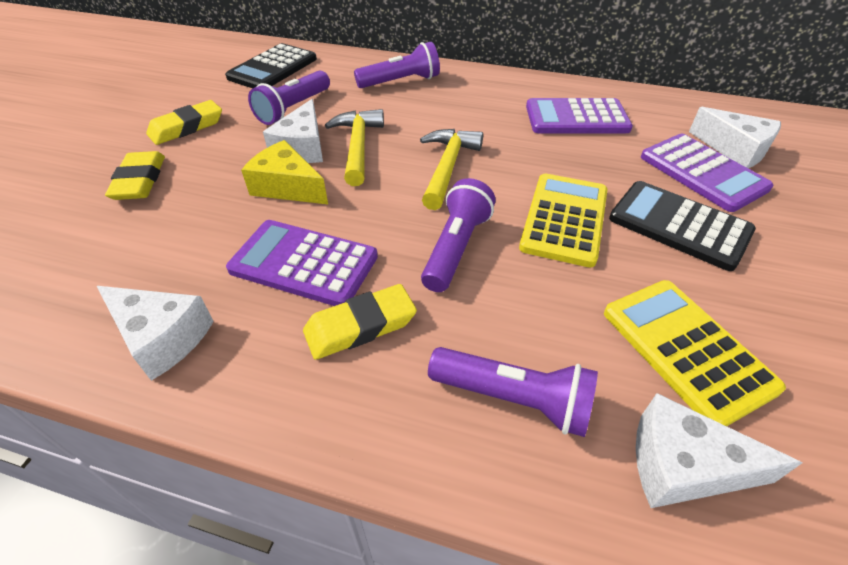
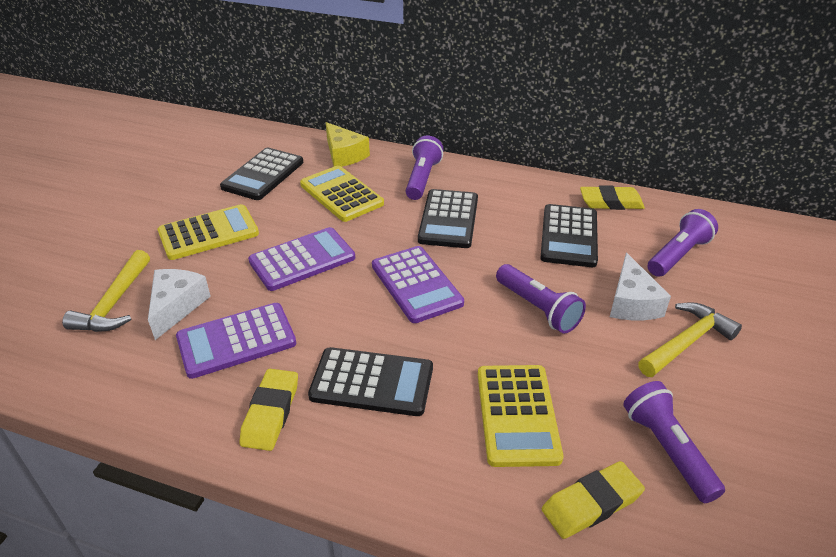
black calculator: 2 -> 4
white cheese: 4 -> 2
yellow calculator: 2 -> 3

